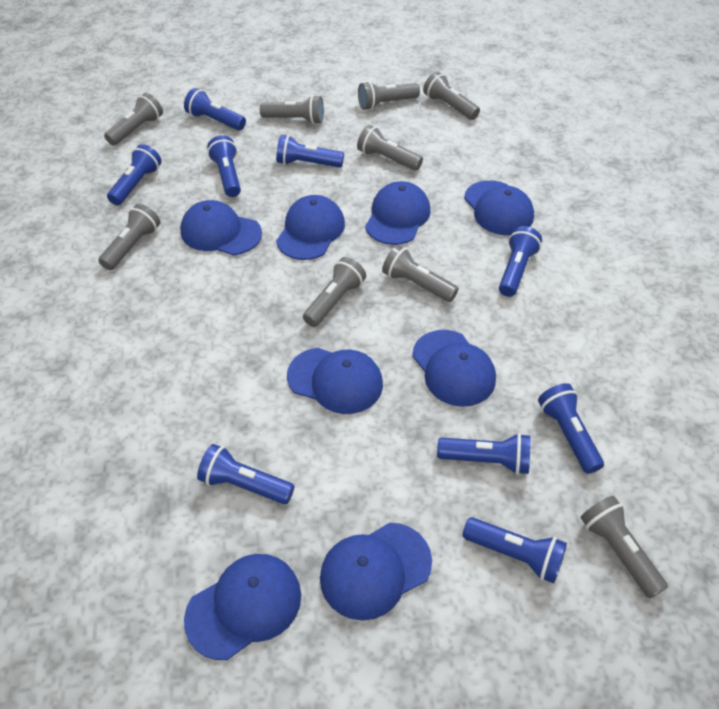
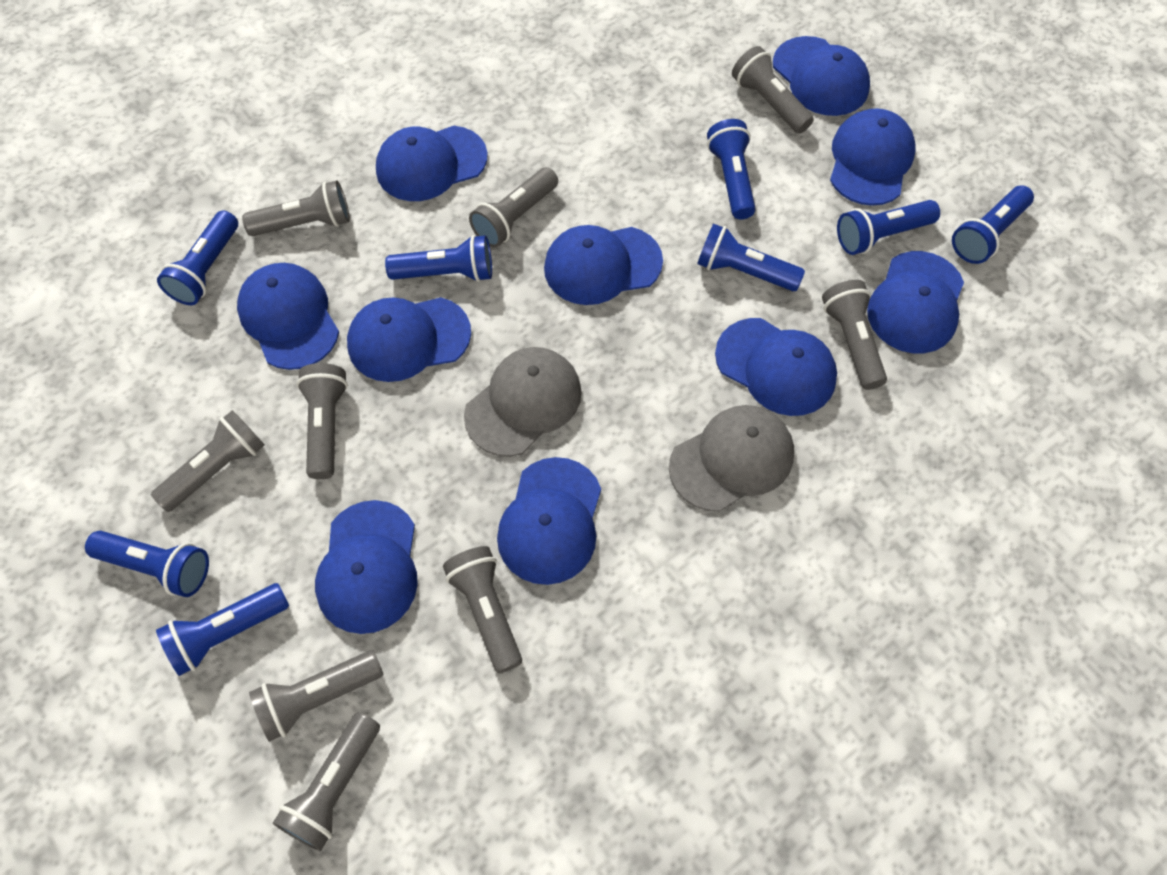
blue cap: 8 -> 10
blue flashlight: 9 -> 8
grey cap: 0 -> 2

